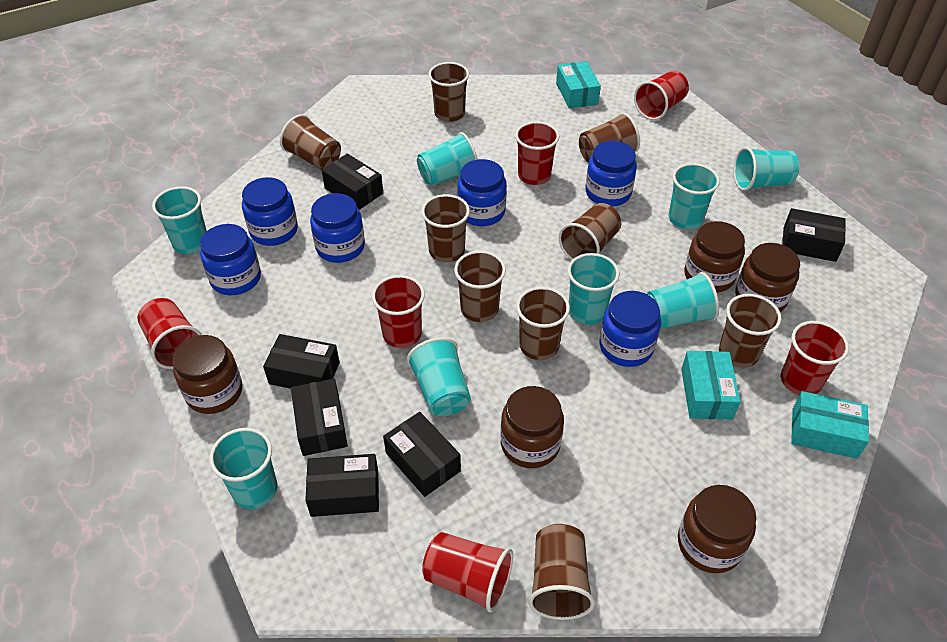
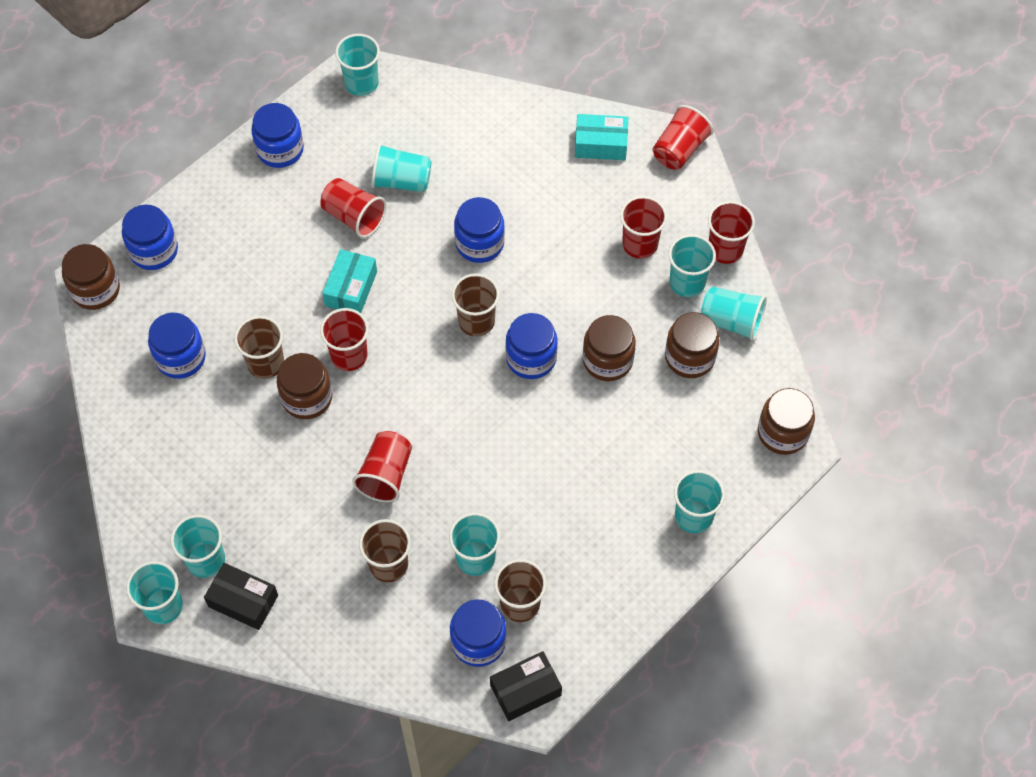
black box: 6 -> 2
brown cup: 9 -> 4
turquoise box: 3 -> 2

